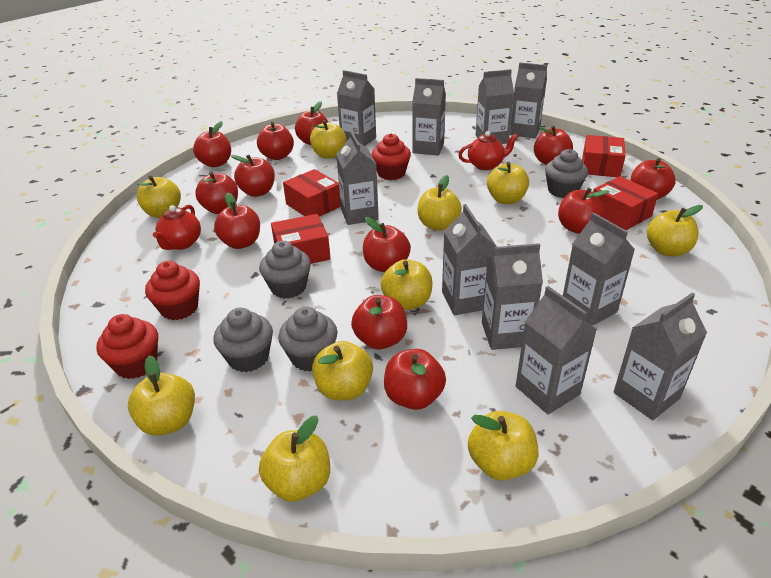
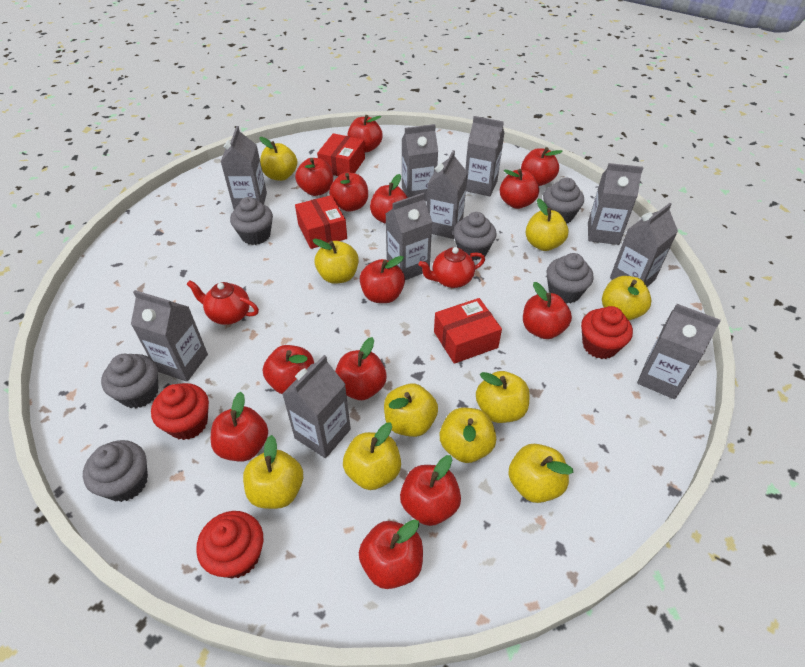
grey cupcake: 4 -> 6
red apple: 12 -> 13
red box: 4 -> 3

